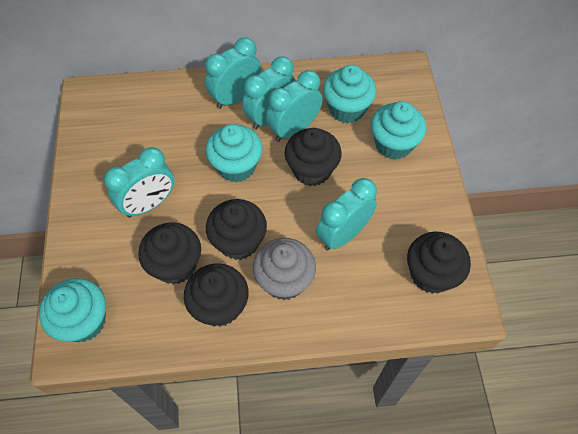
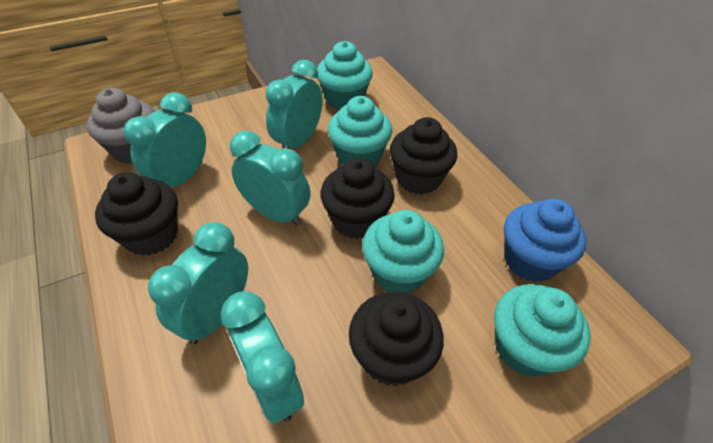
black cupcake: 5 -> 4
blue cupcake: 0 -> 1

